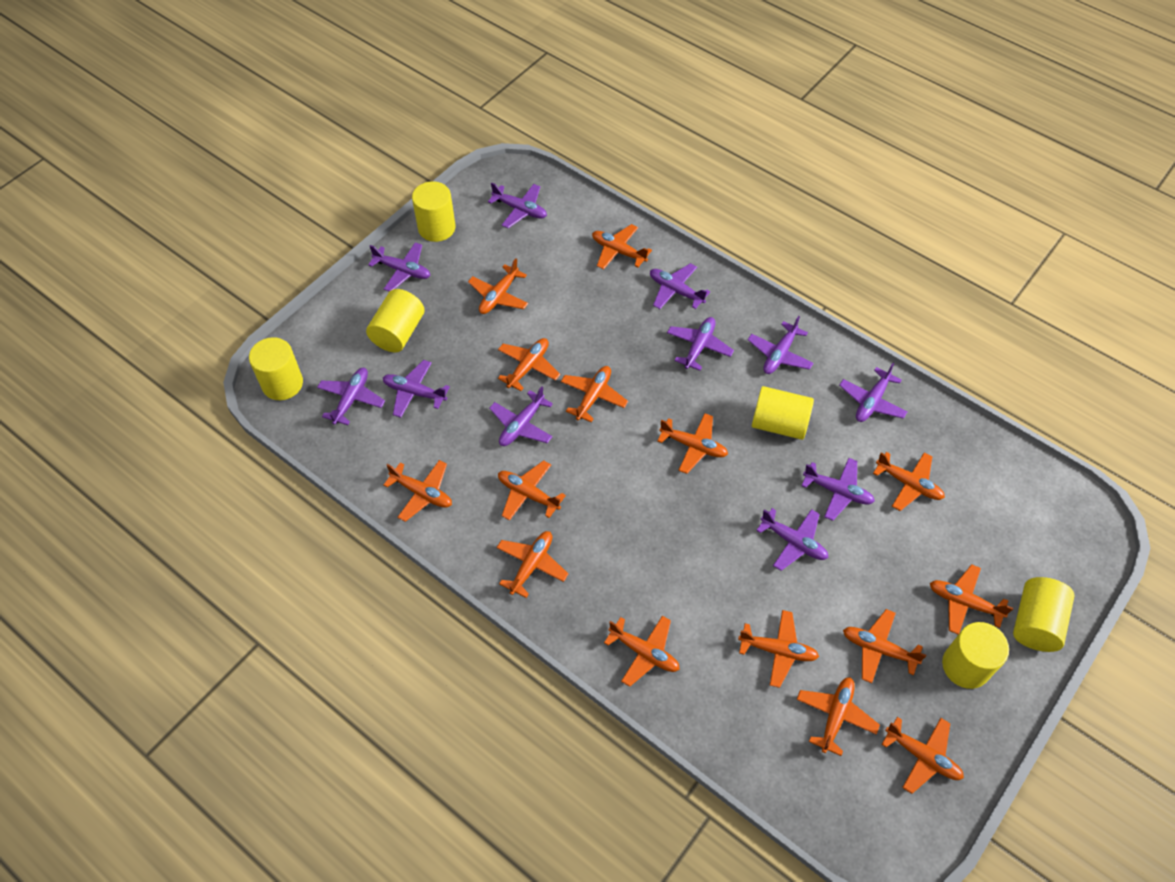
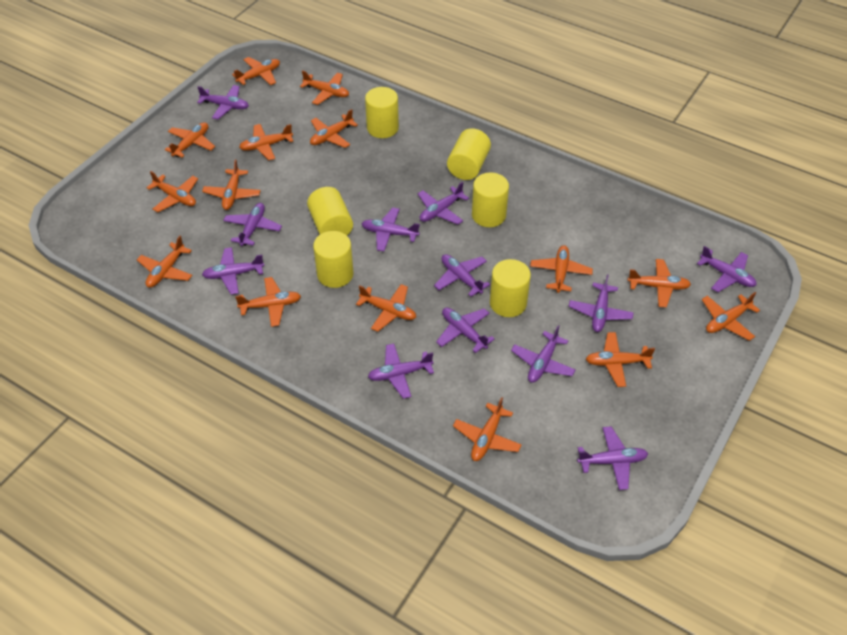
purple plane: 11 -> 12

